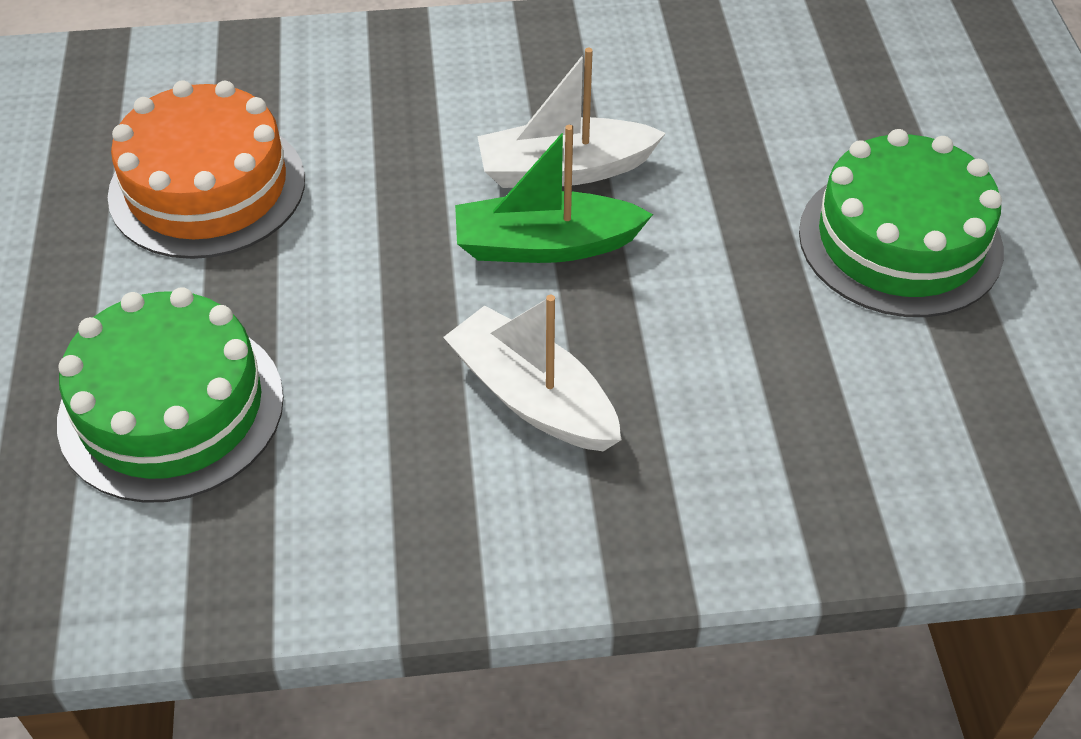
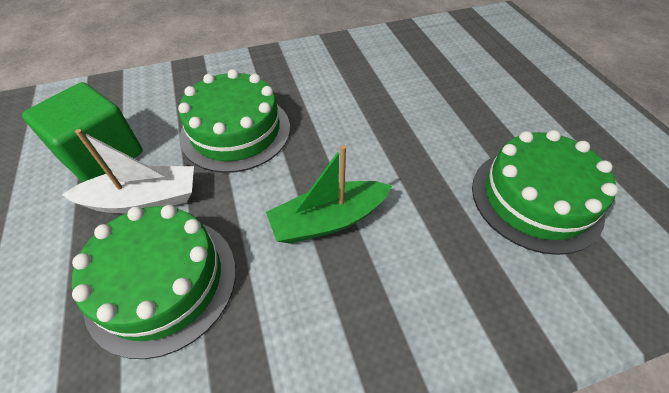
green cake: 2 -> 3
green cube: 0 -> 1
orange cake: 1 -> 0
white boat: 2 -> 1

